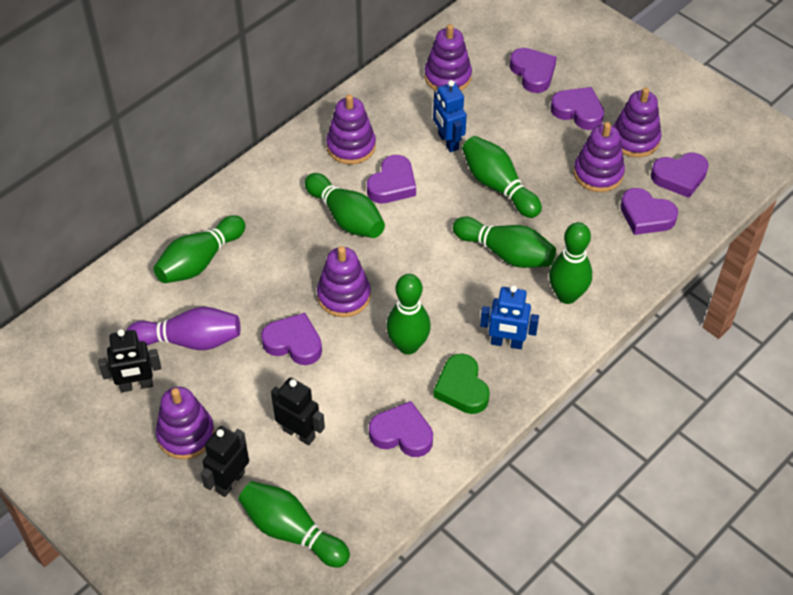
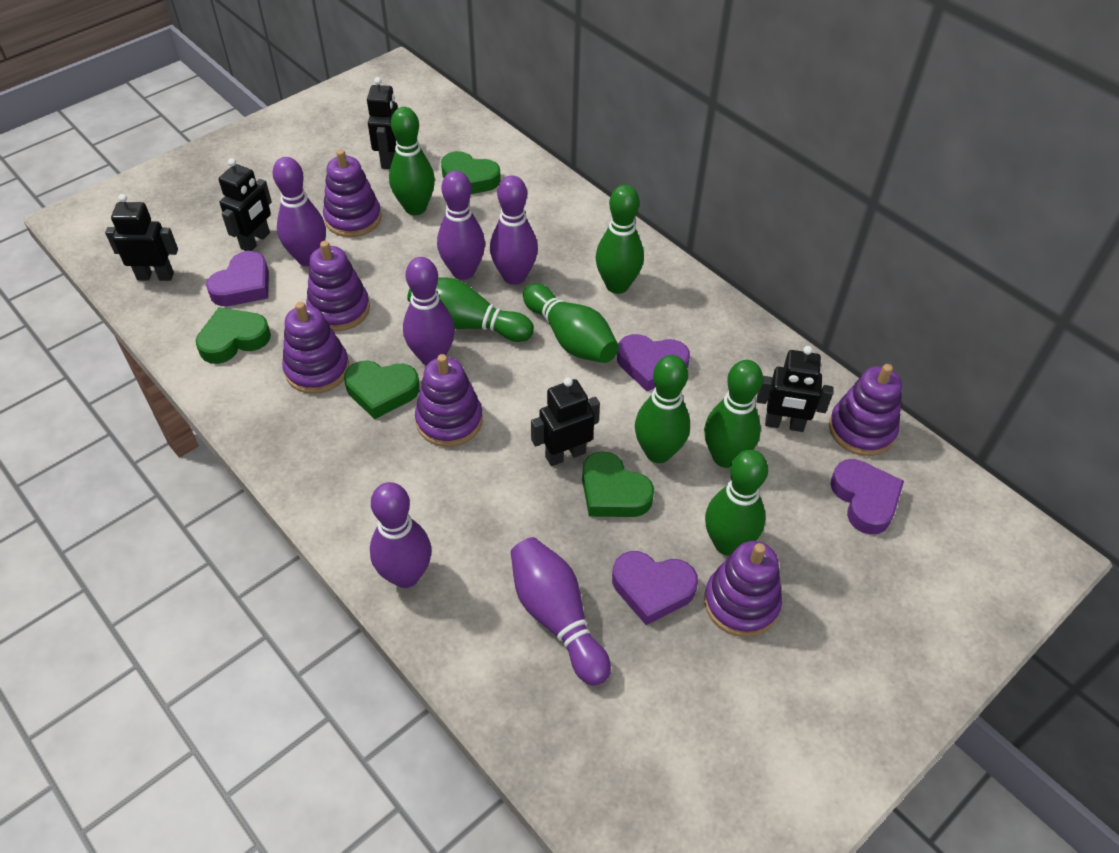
black robot: 3 -> 5
blue robot: 2 -> 0
green heart: 1 -> 4
purple bowling pin: 1 -> 6
purple heart: 7 -> 4

